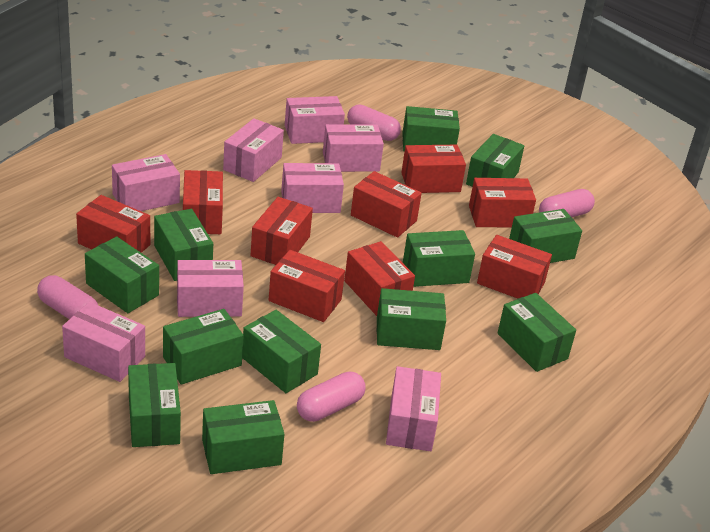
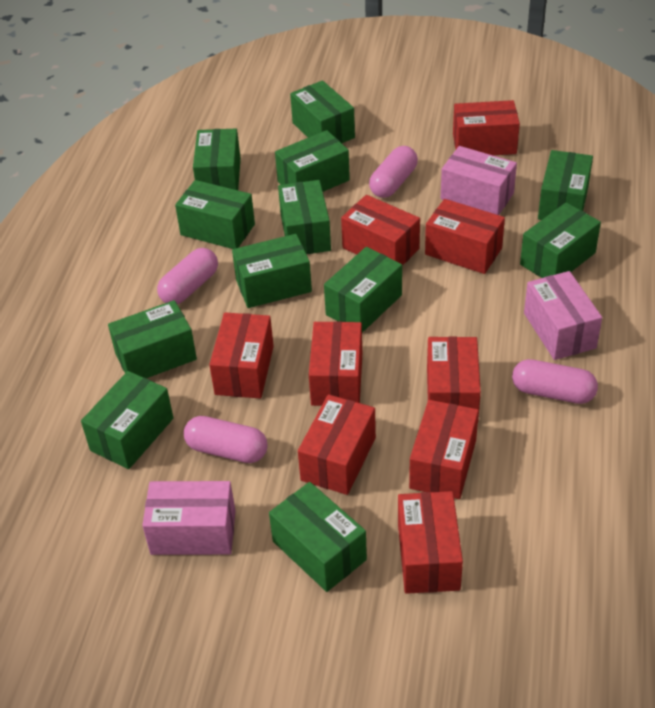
pink box: 8 -> 3

